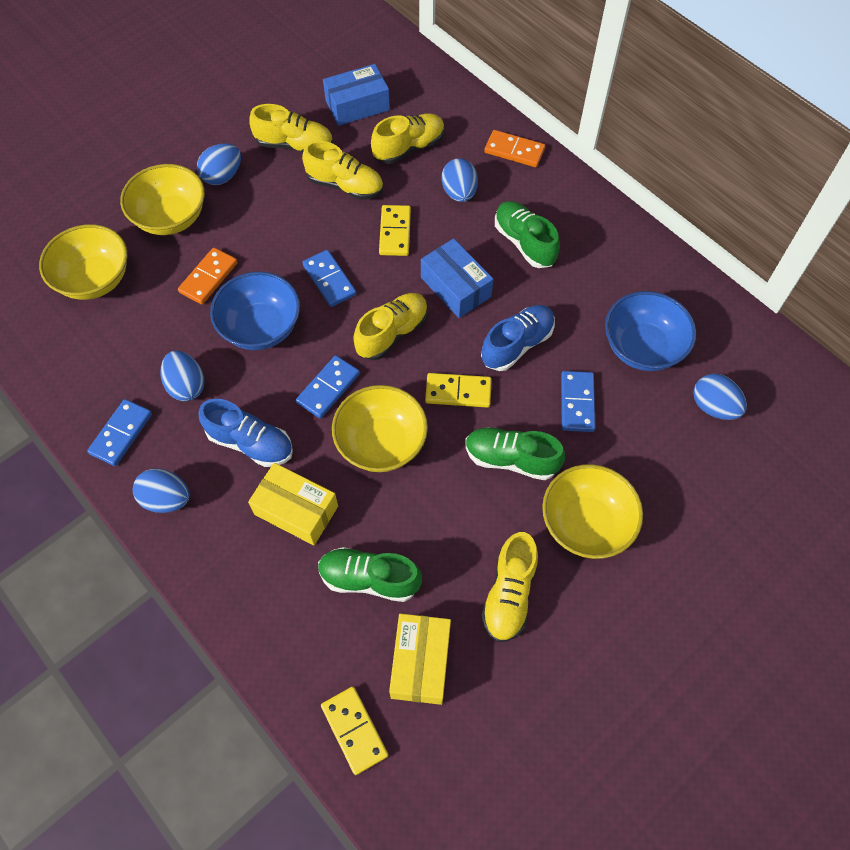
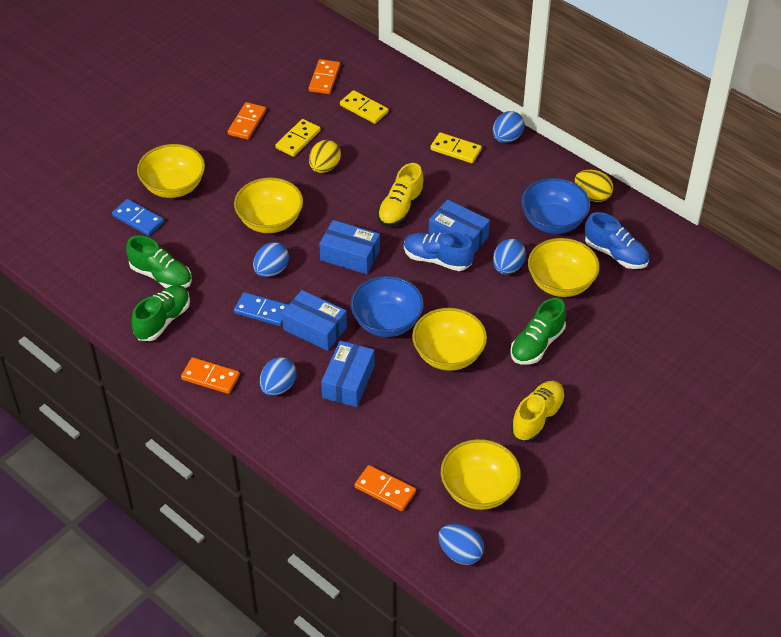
blue box: 2 -> 4
blue domino: 4 -> 2
orange domino: 2 -> 4
yellow bowl: 4 -> 5
yellow box: 2 -> 0
yellow egg: 0 -> 2
yellow shoe: 5 -> 2

